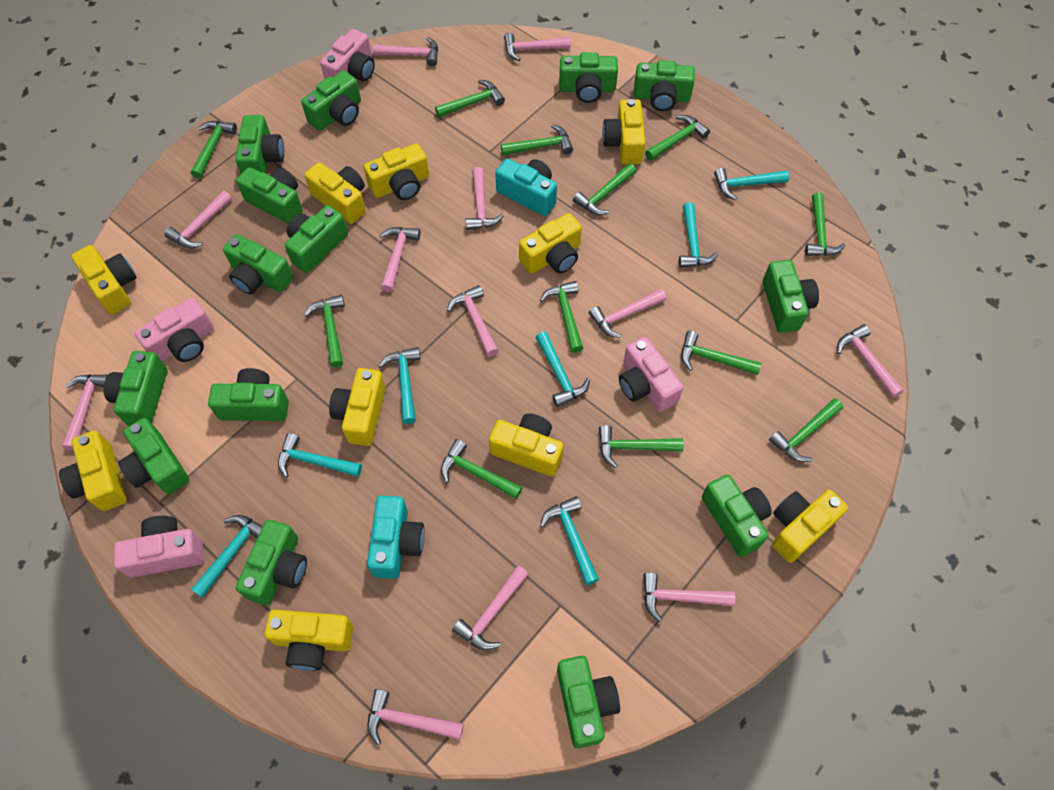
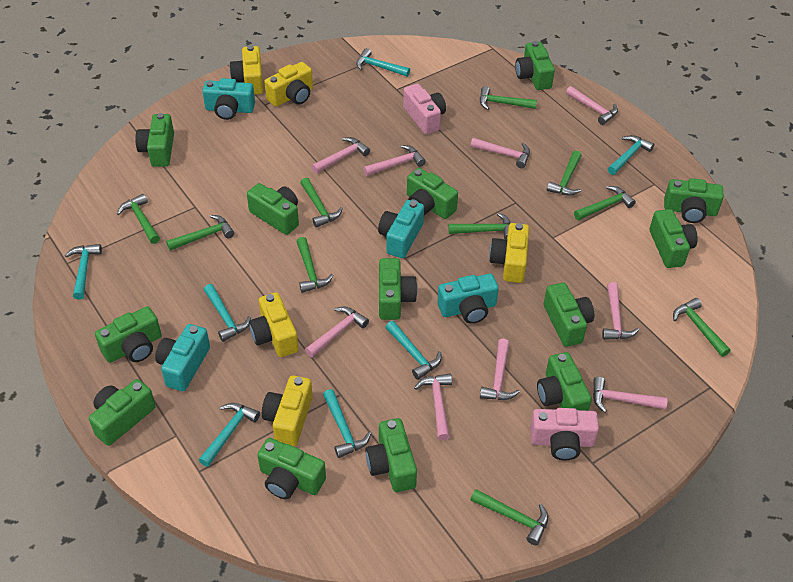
green camera: 14 -> 13
green hammer: 12 -> 10
pink camera: 4 -> 2
pink hammer: 12 -> 9
turquoise camera: 2 -> 4
yellow camera: 10 -> 5

